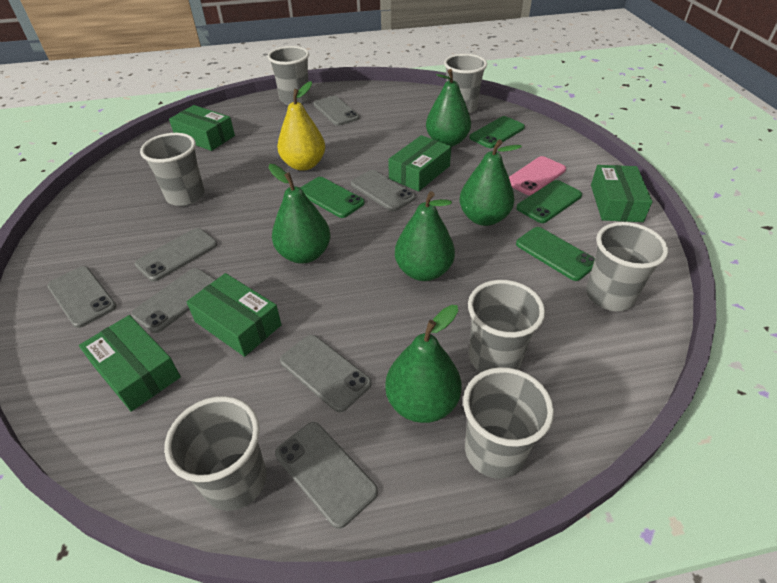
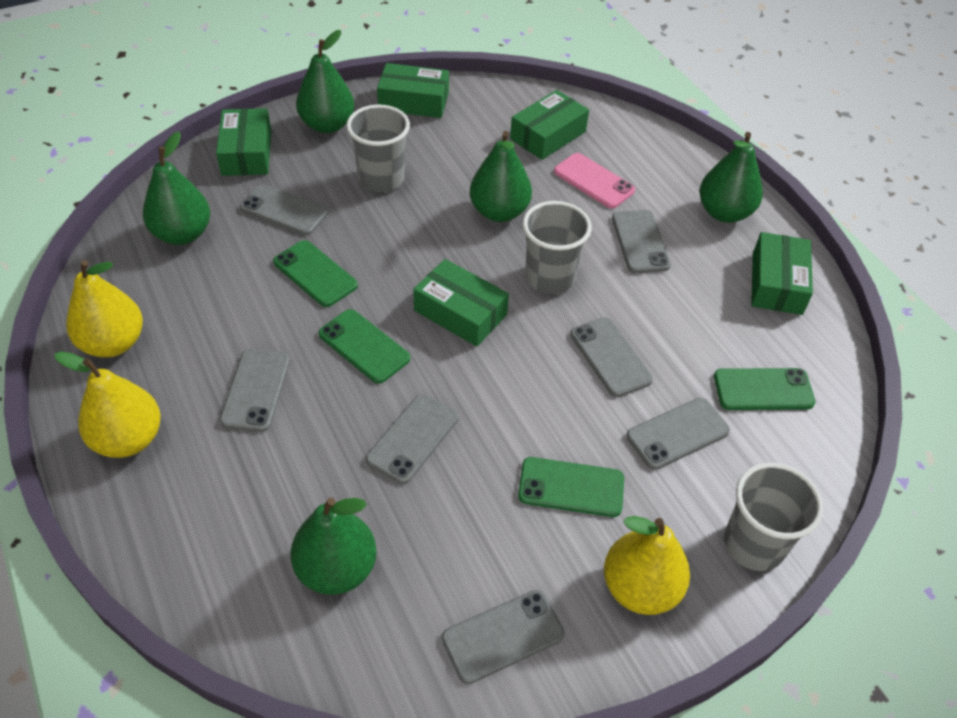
grey cup: 7 -> 3
yellow pear: 1 -> 3

